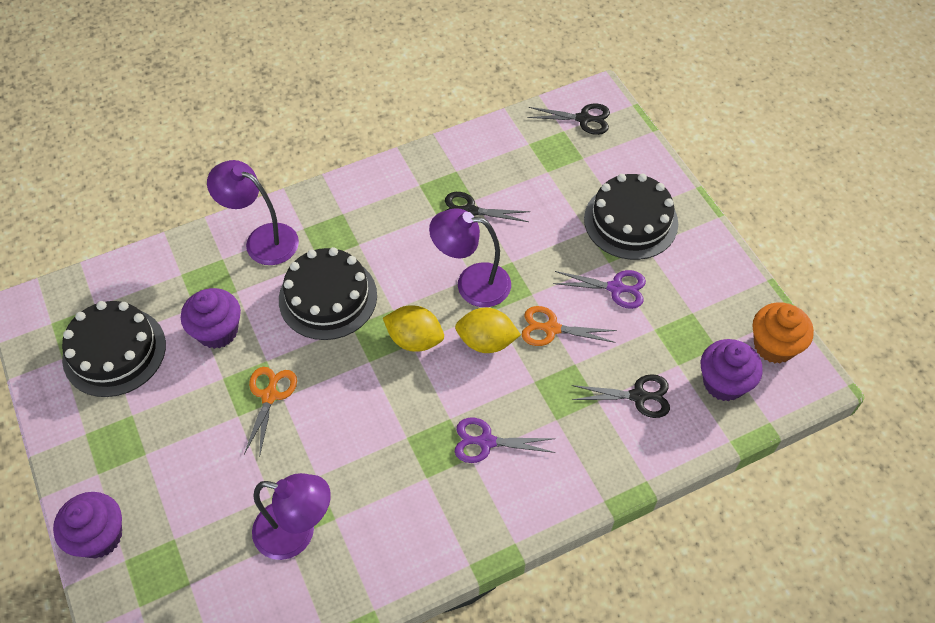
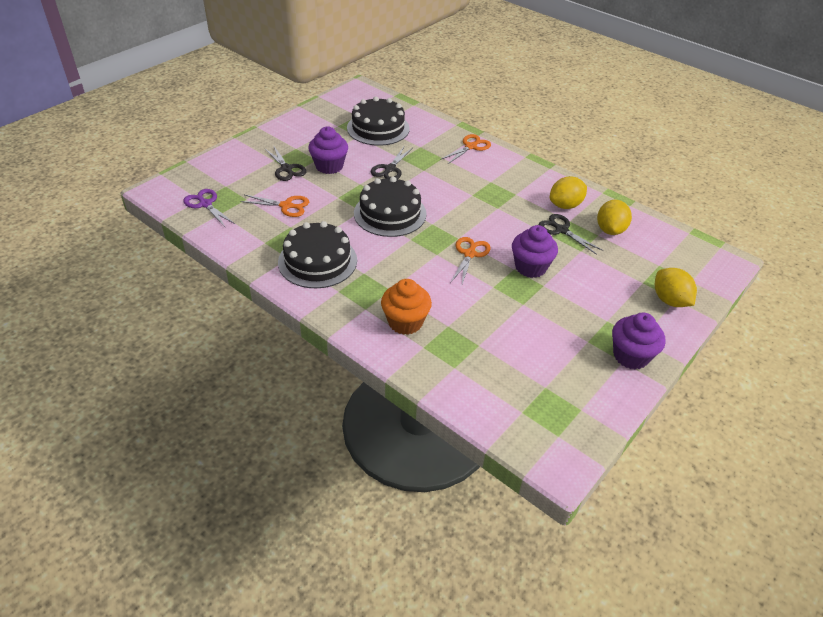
orange scissors: 2 -> 3
purple lamp: 3 -> 0
purple scissors: 2 -> 1
yellow lemon: 2 -> 3

